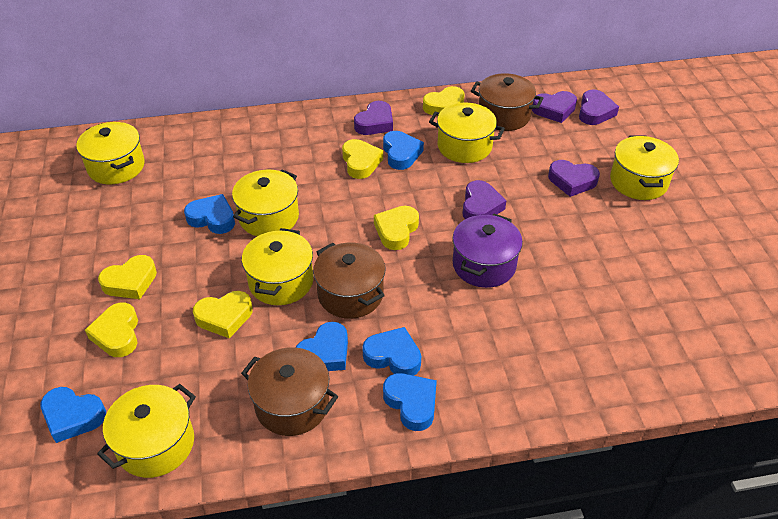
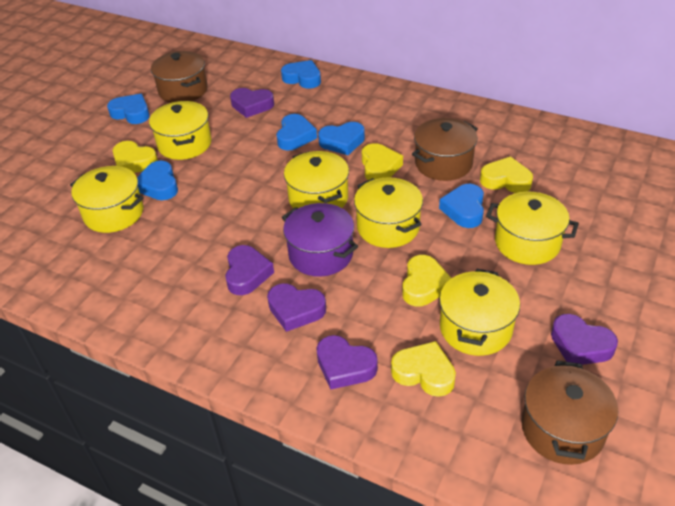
yellow heart: 6 -> 5

